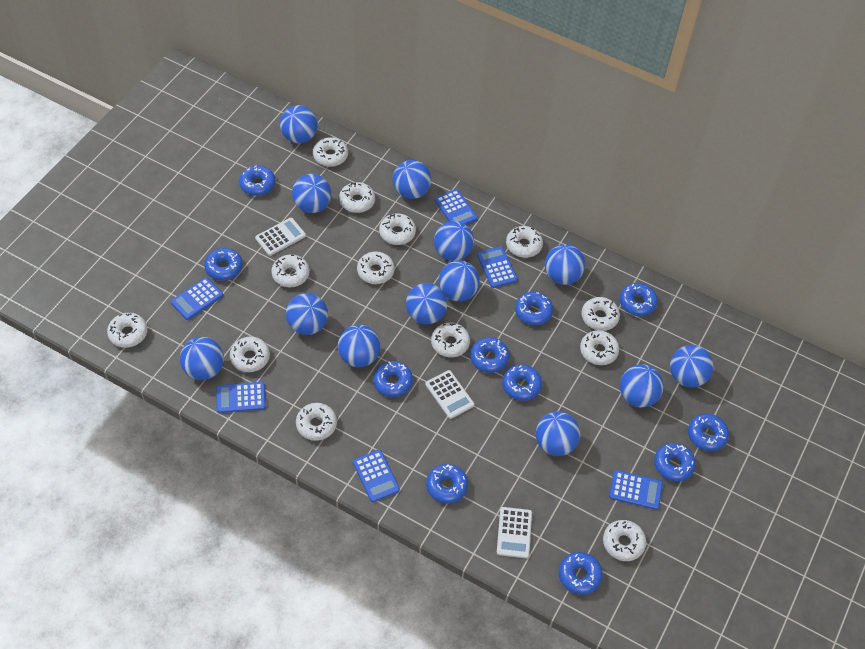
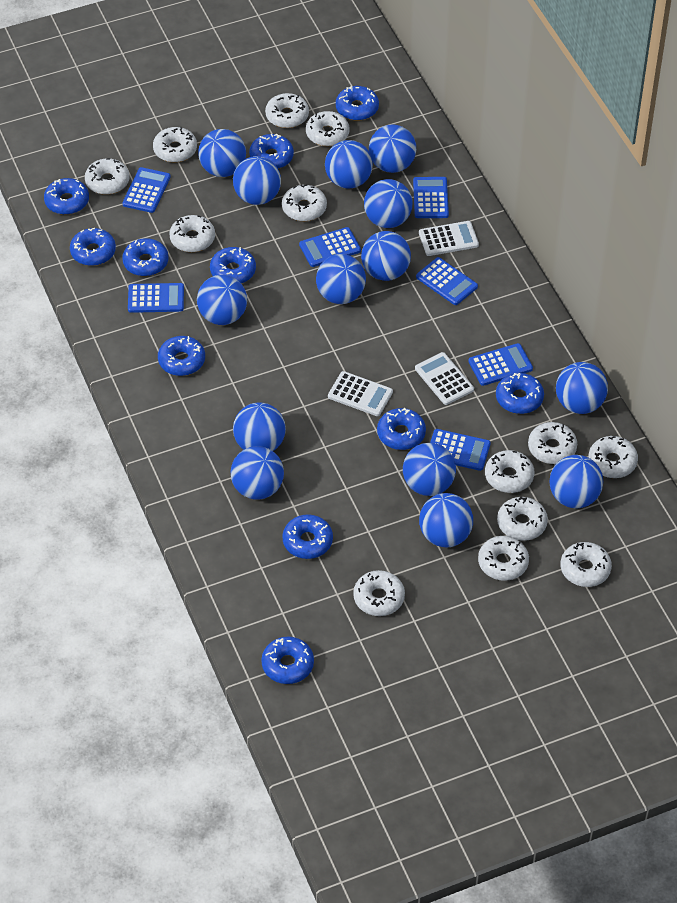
blue ball: 13 -> 14
blue calculator: 6 -> 7

